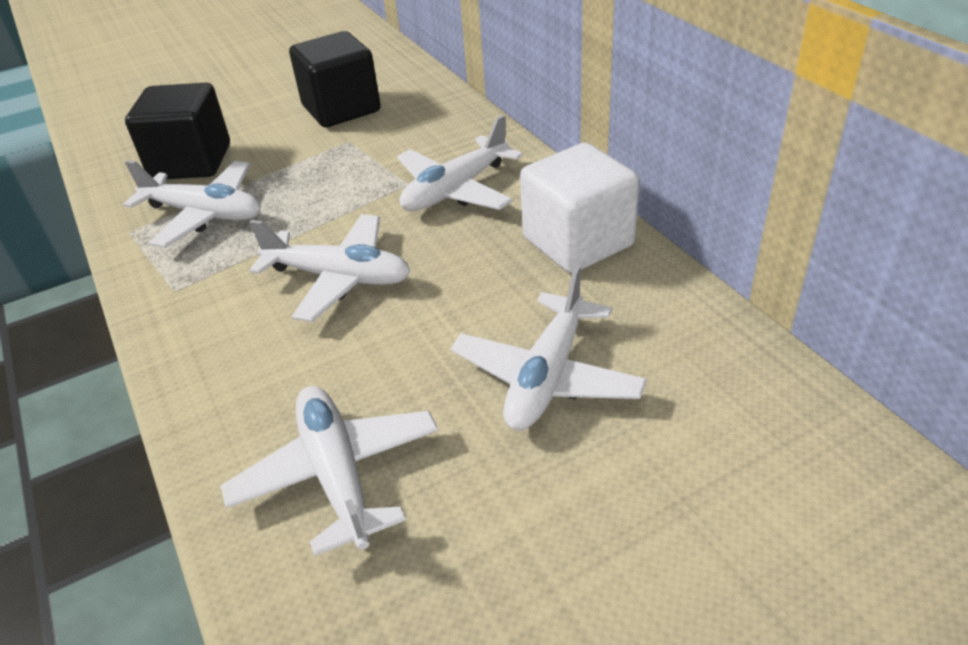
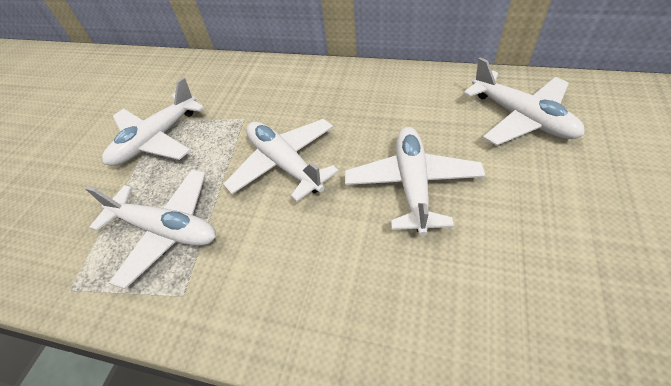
black cube: 2 -> 0
white cube: 1 -> 0

